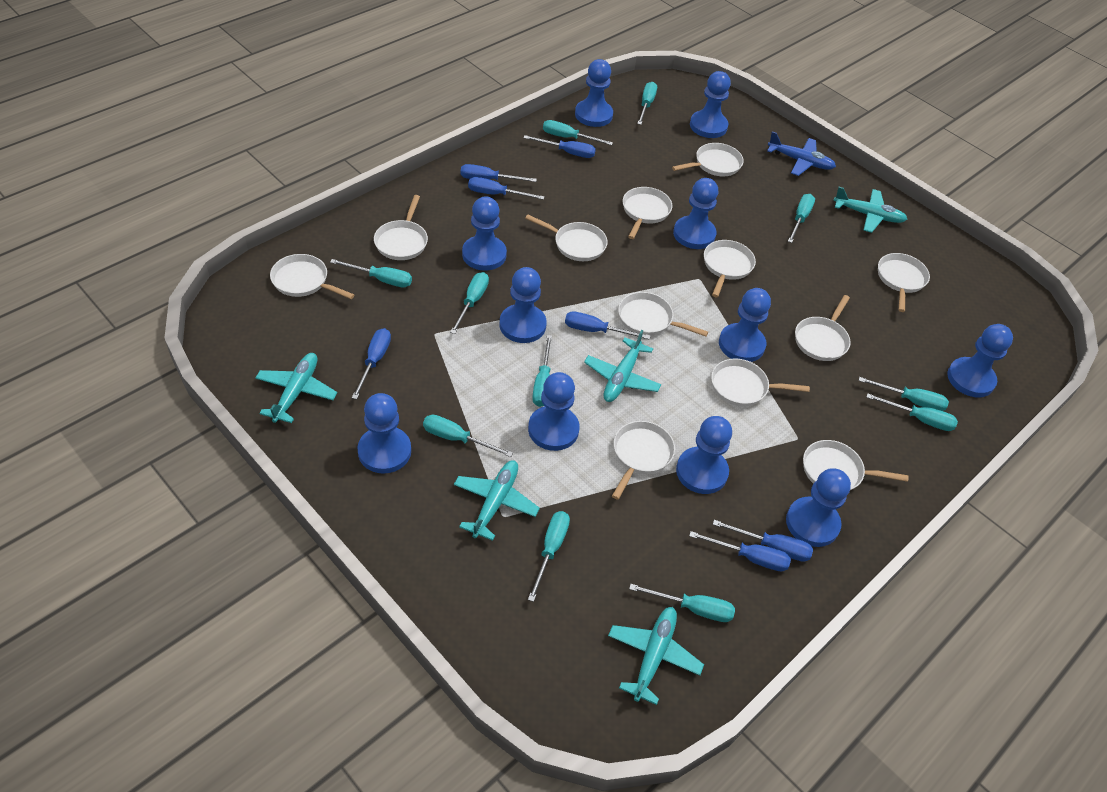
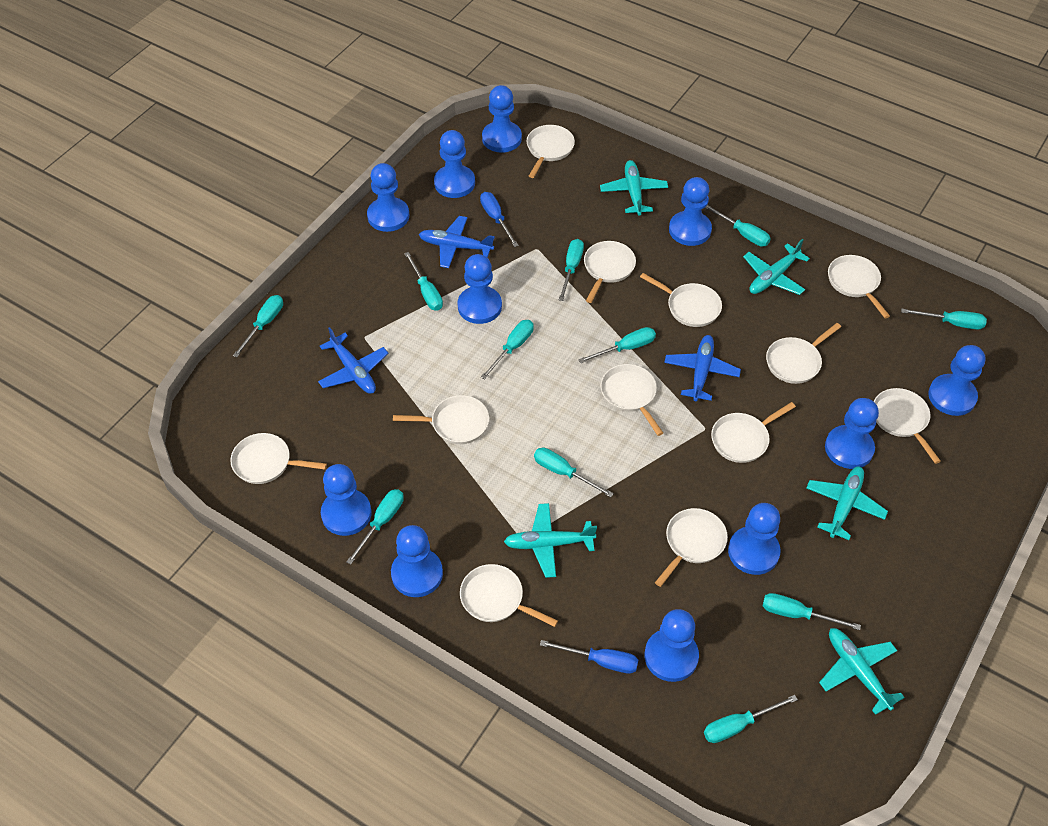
blue plane: 1 -> 3
blue screwdriver: 7 -> 2

